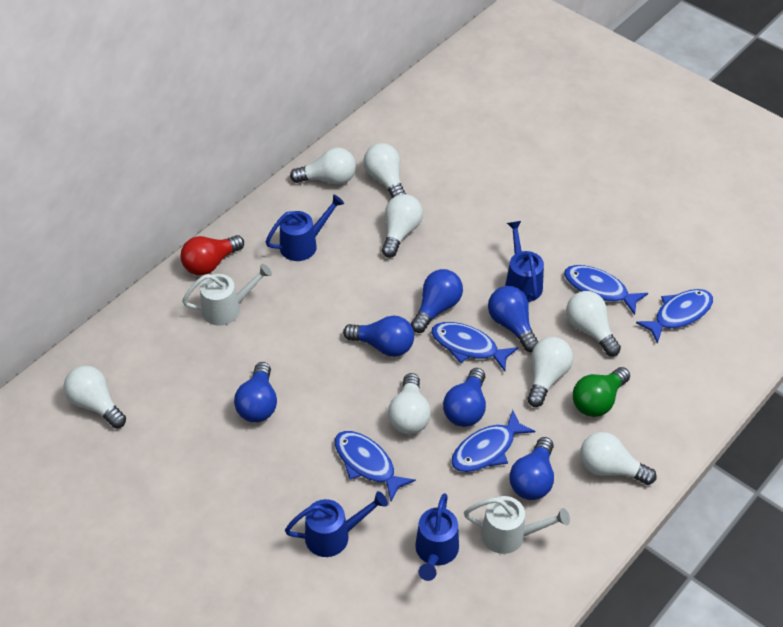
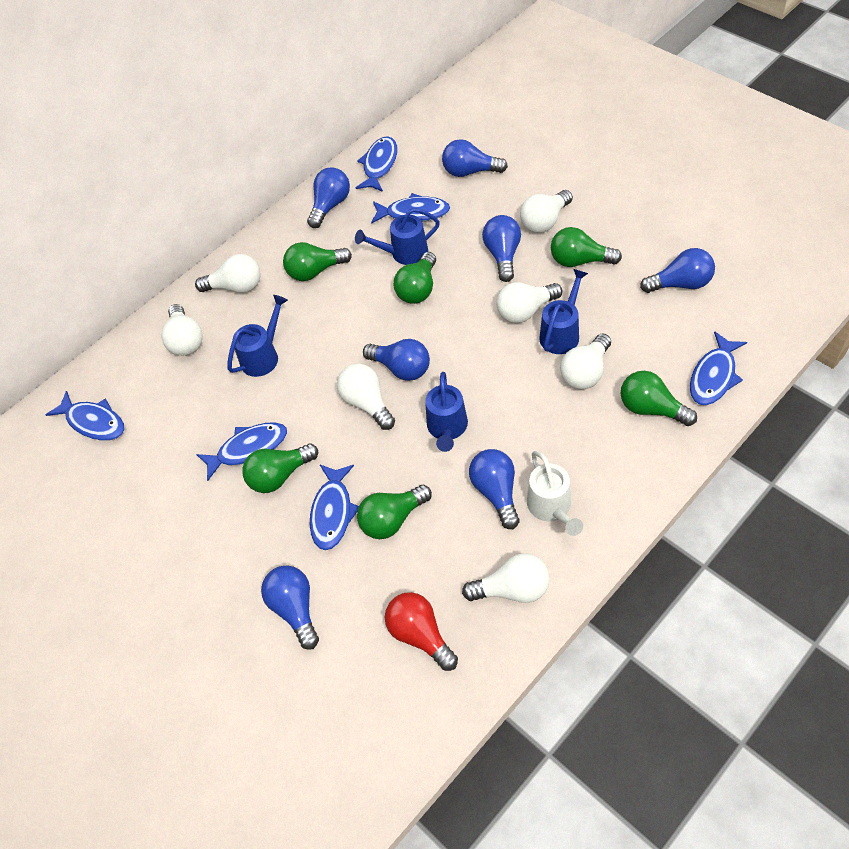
blue fish: 5 -> 6
blue light bulb: 6 -> 7
green light bulb: 1 -> 6
white light bulb: 8 -> 7
white watering can: 2 -> 1

